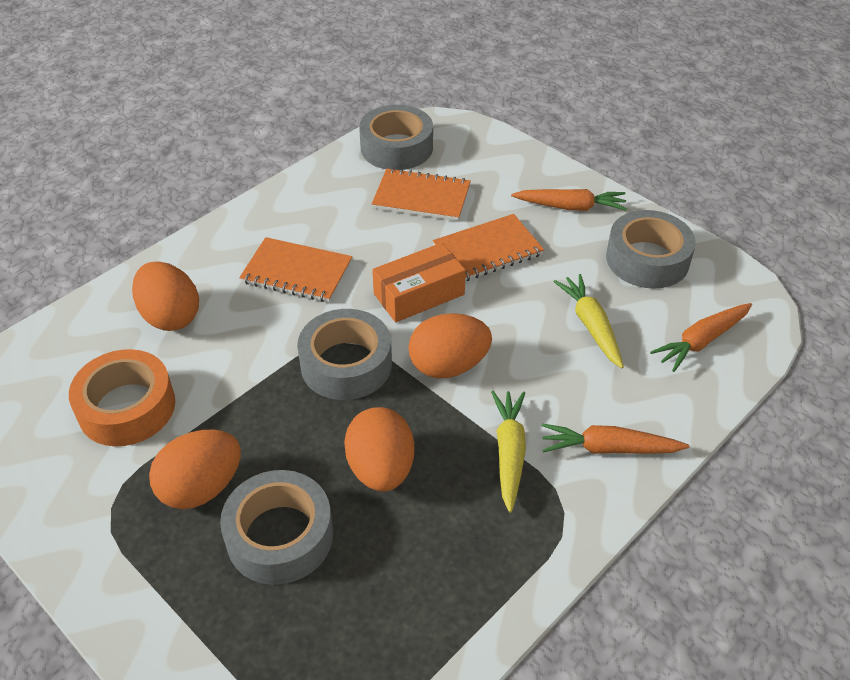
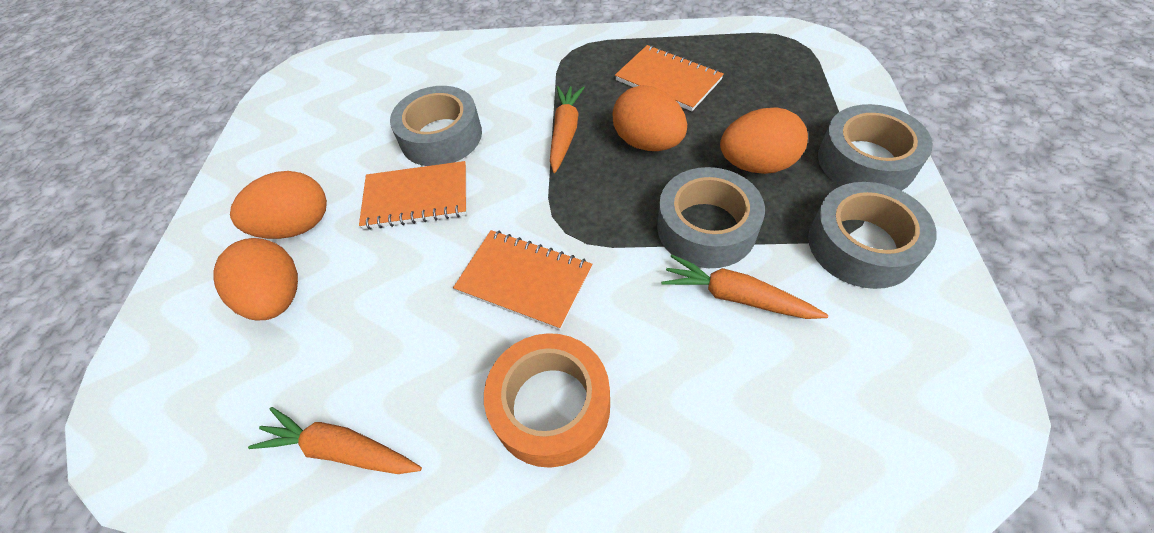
orange box: 1 -> 0
yellow carrot: 2 -> 0

